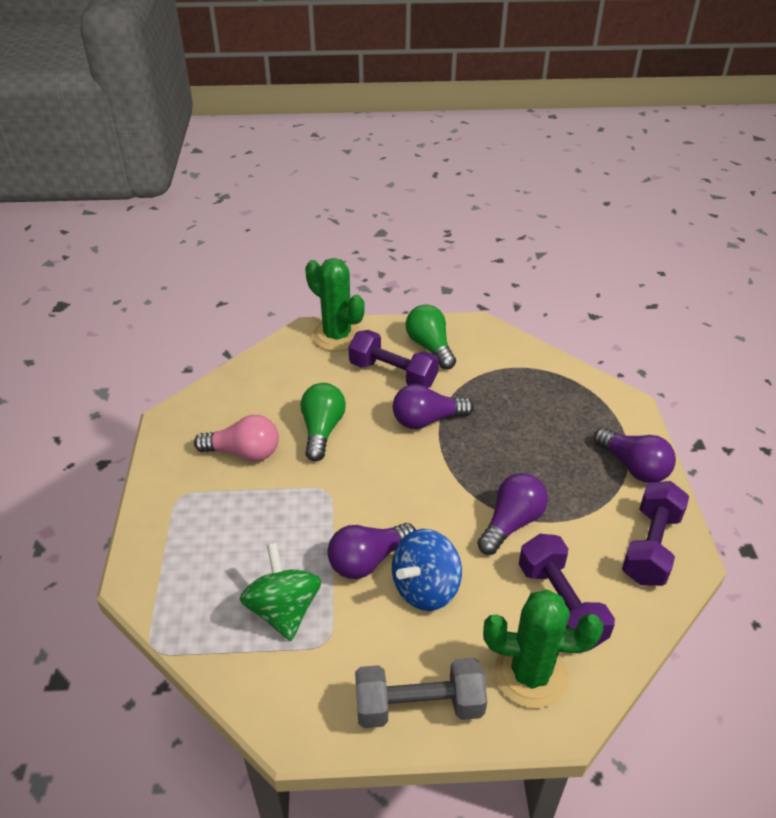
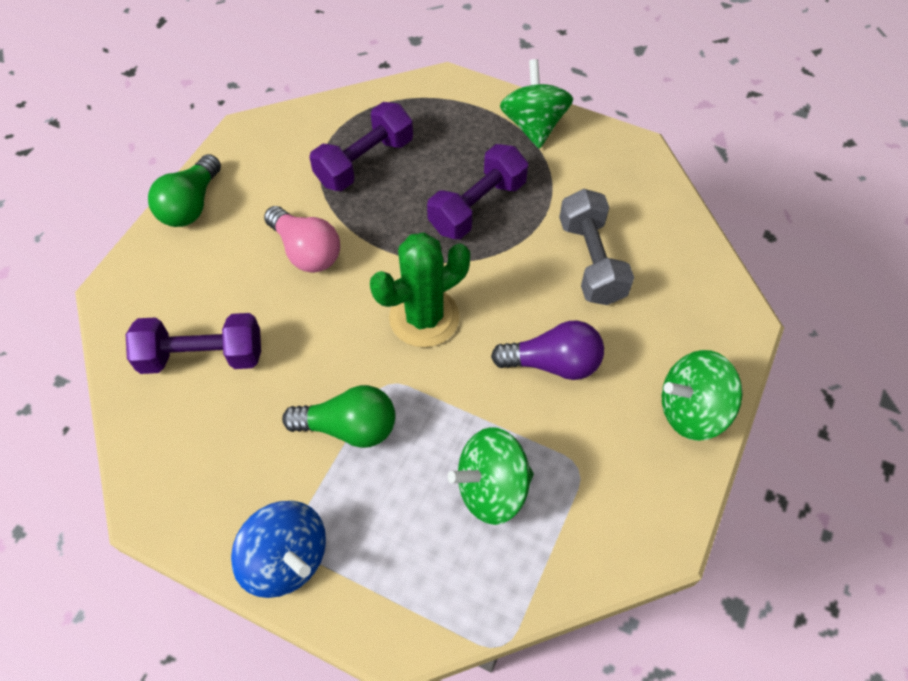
green cactus: 2 -> 1
green spinning top: 1 -> 3
purple light bulb: 4 -> 1

